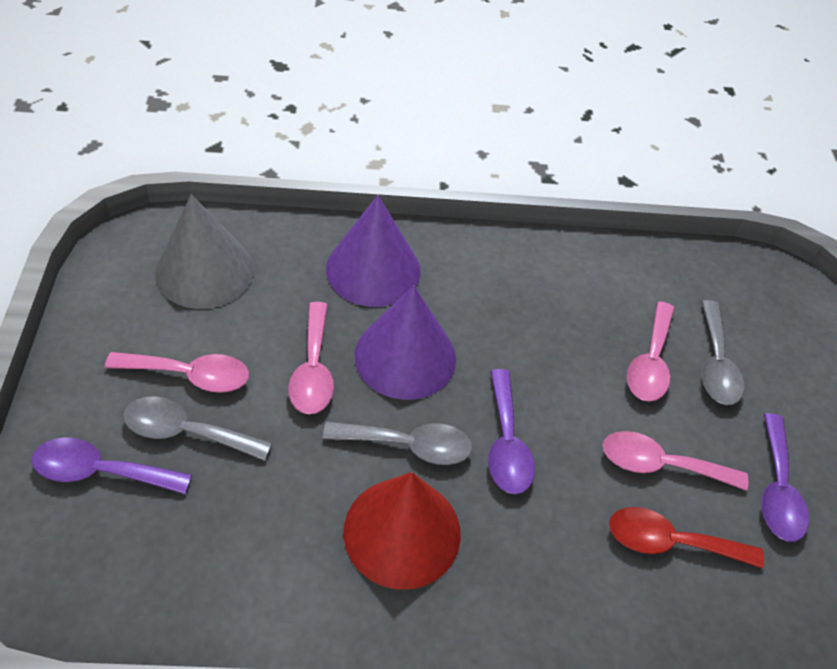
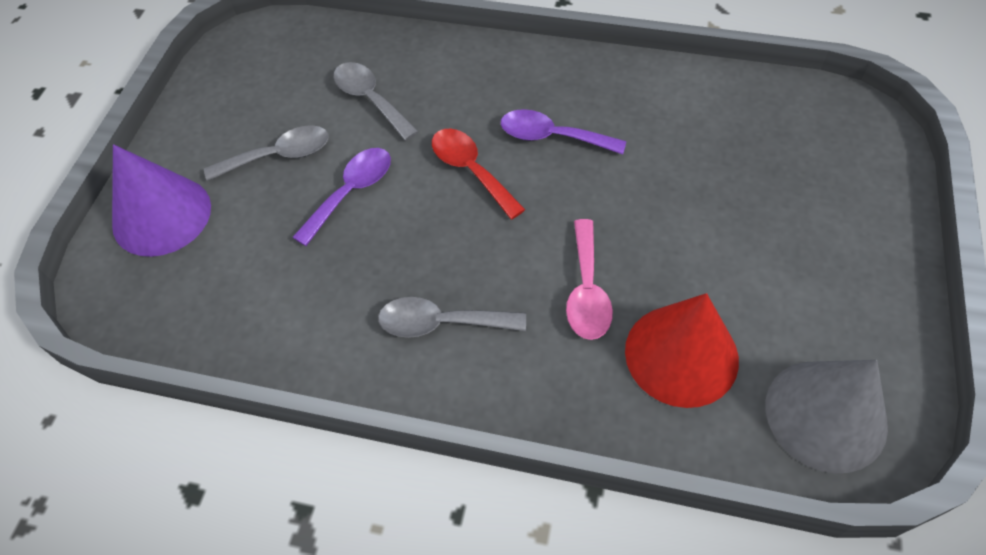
pink spoon: 4 -> 1
purple cone: 2 -> 1
purple spoon: 3 -> 2

